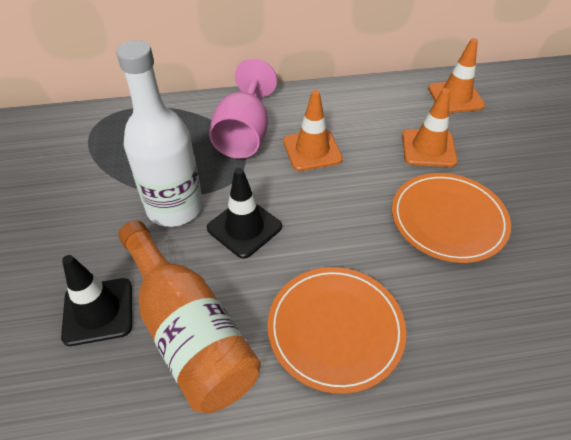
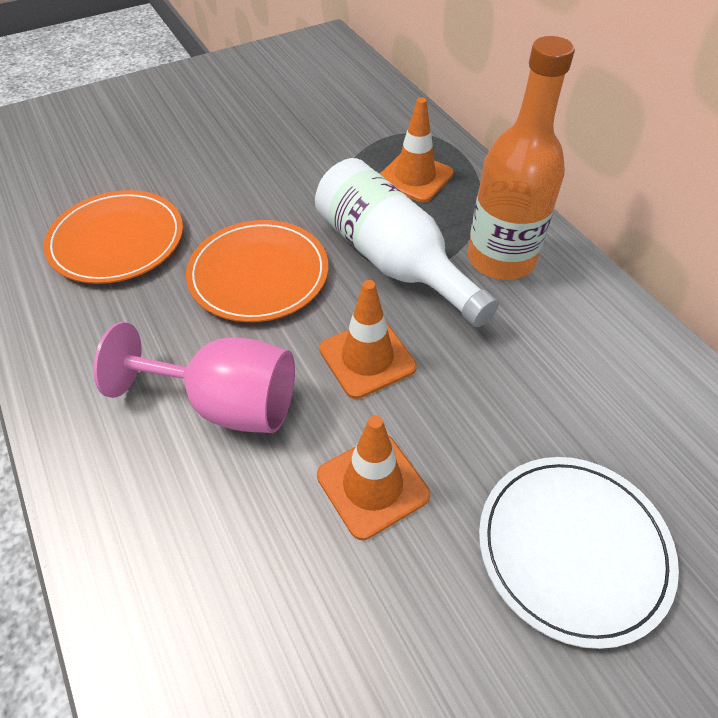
black traffic cone: 2 -> 0
white plate: 0 -> 1

